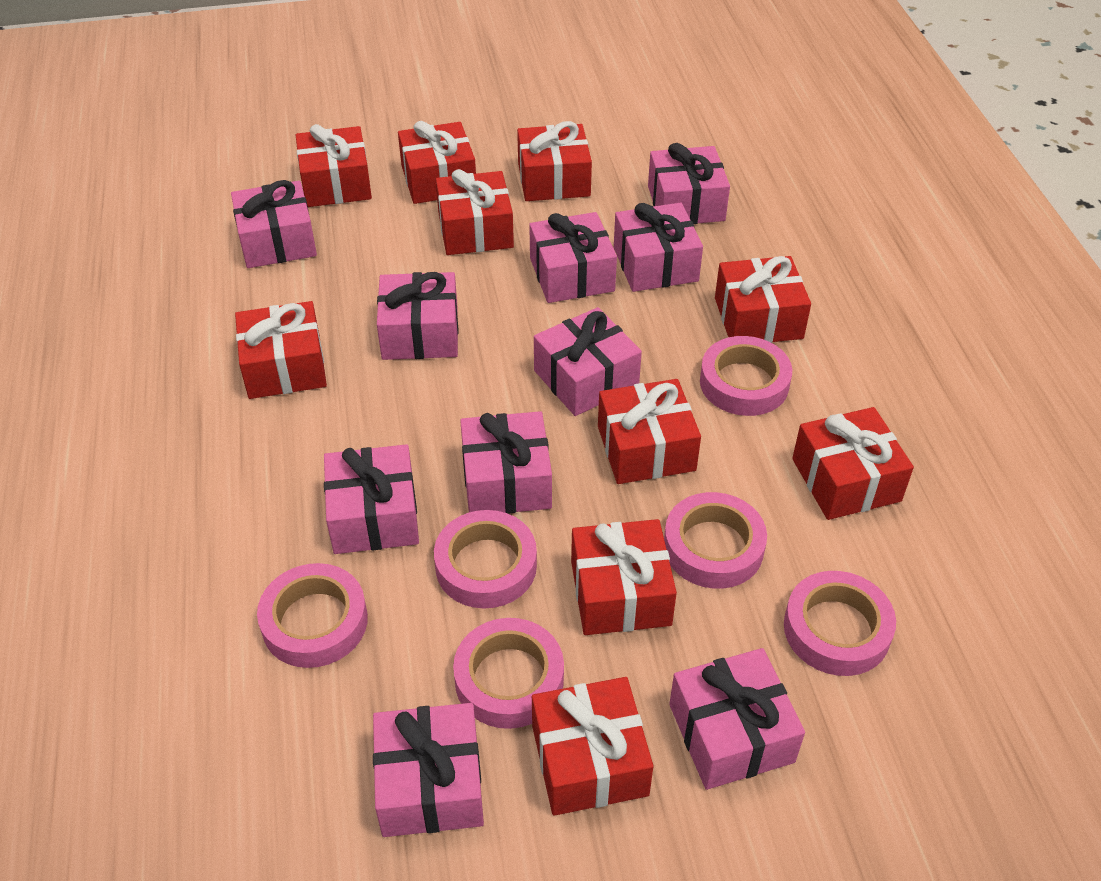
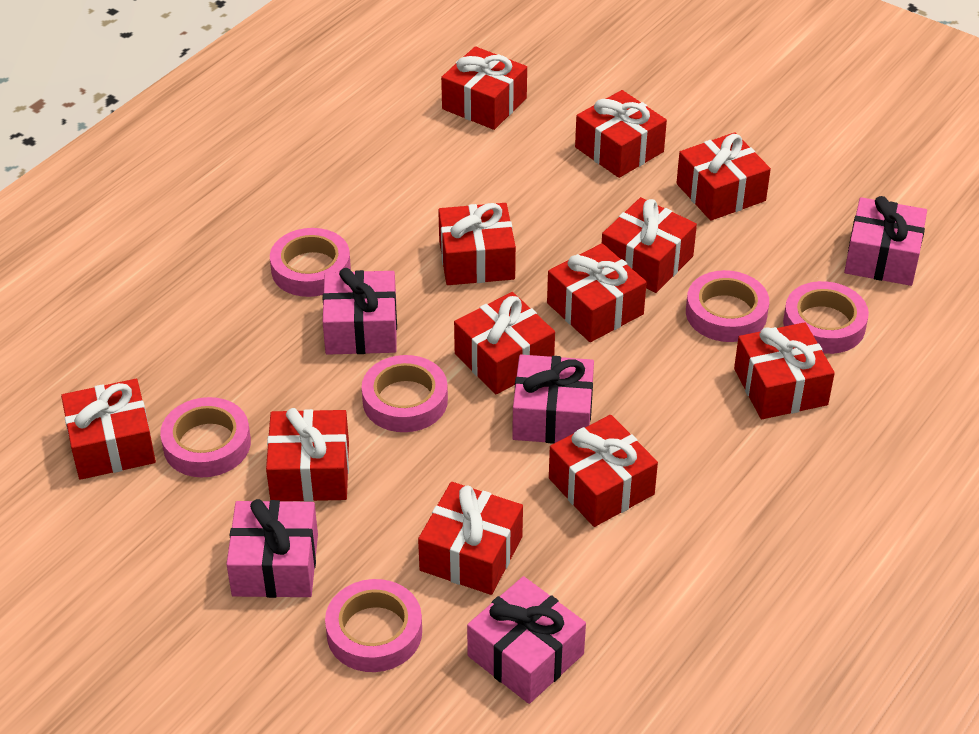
pink gift: 10 -> 5
red gift: 10 -> 12

